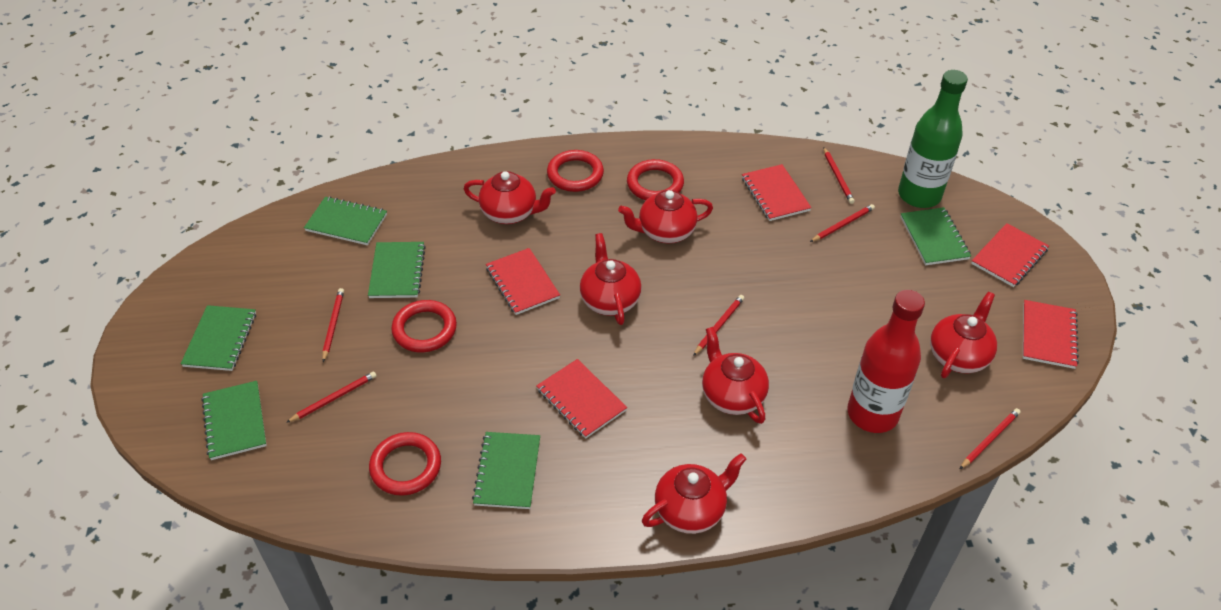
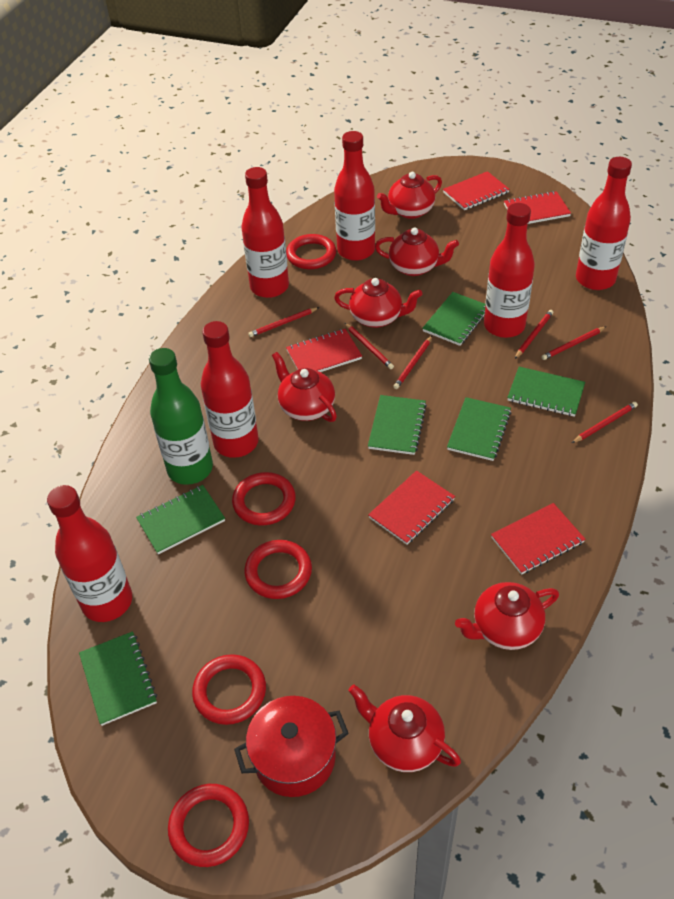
red bottle: 1 -> 6
red pot: 0 -> 1
red ring: 4 -> 5

